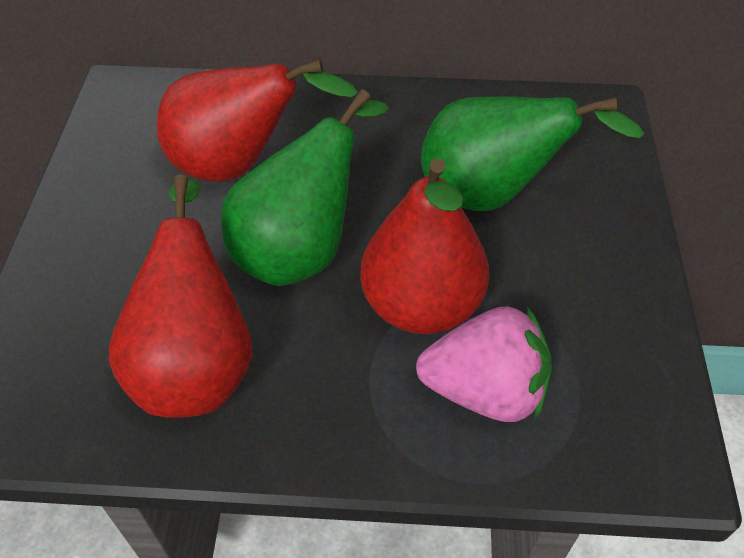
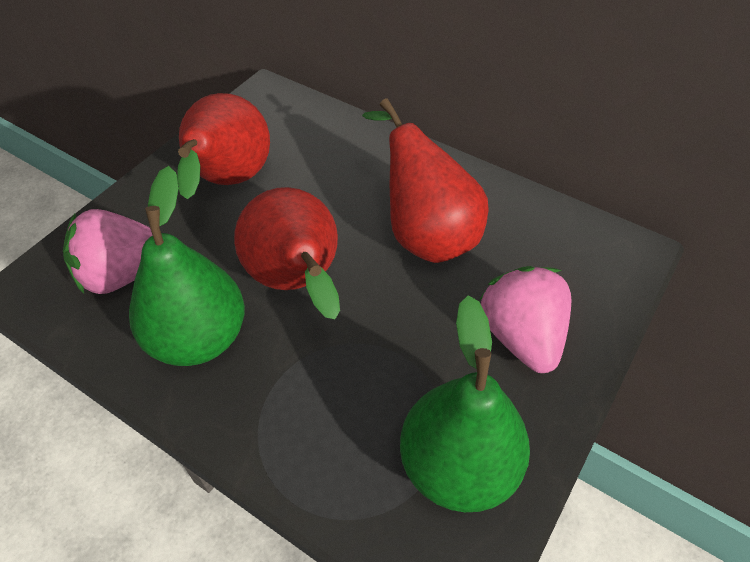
pink strawberry: 1 -> 2

